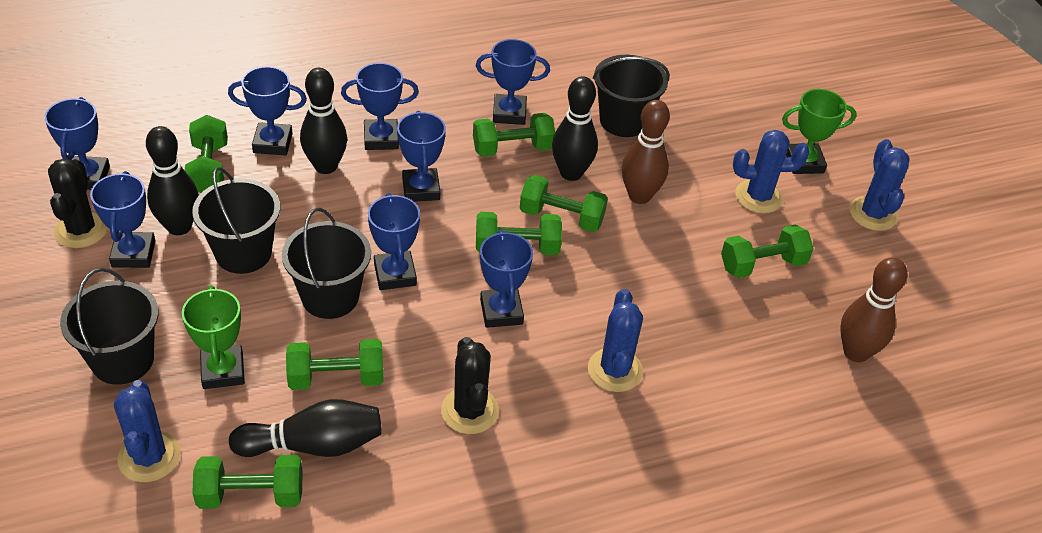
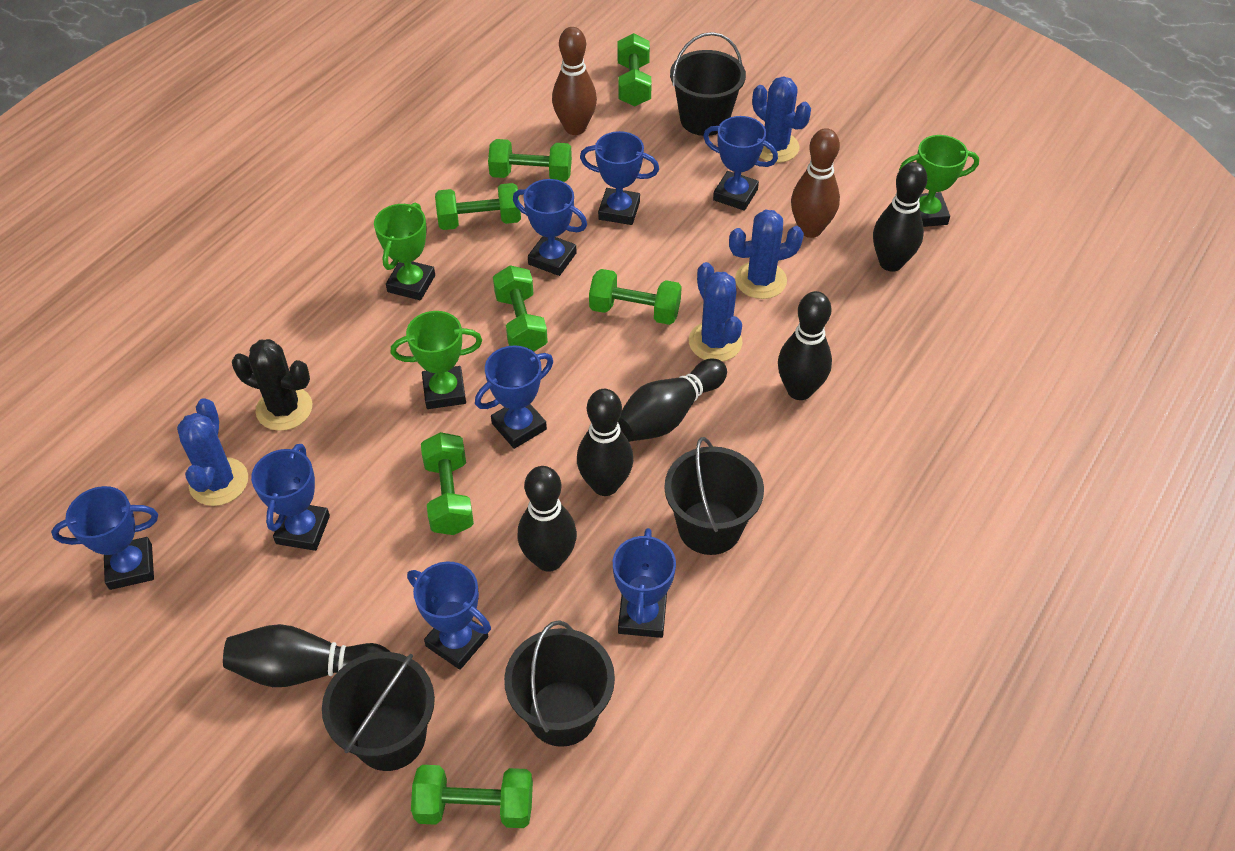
black bowling pin: 4 -> 6
black cactus: 2 -> 1
green trophy: 2 -> 3

